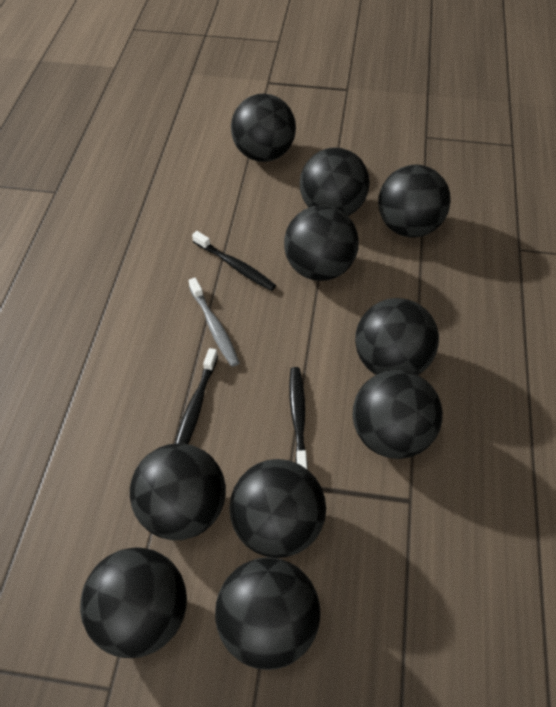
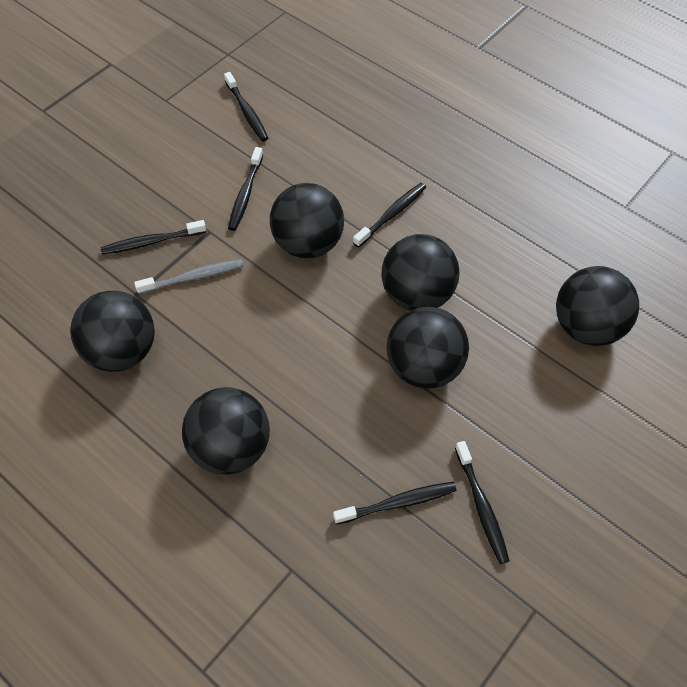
black ball: 10 -> 6
black toothbrush: 3 -> 6

